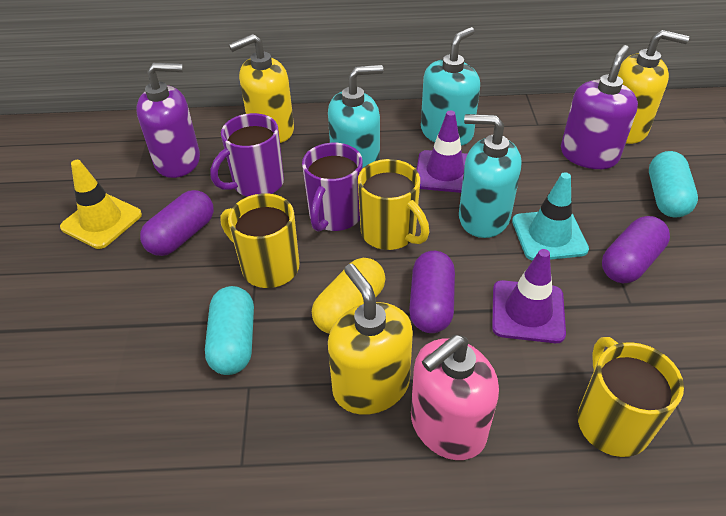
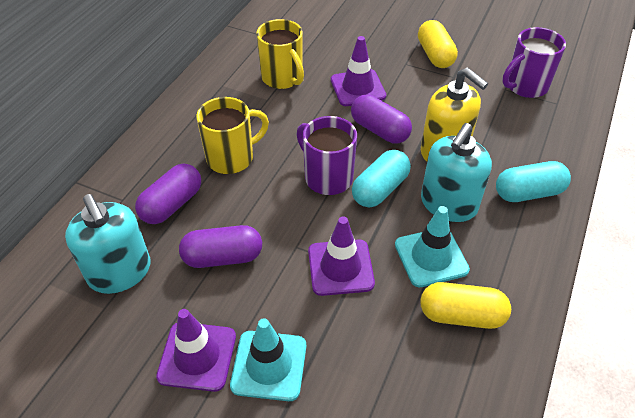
pink soap dispenser: 1 -> 0
purple soap dispenser: 2 -> 0
purple traffic cone: 2 -> 3
turquoise soap dispenser: 3 -> 2
turquoise traffic cone: 1 -> 2
yellow capsule: 1 -> 2
yellow mug: 3 -> 2
yellow soap dispenser: 3 -> 1
yellow traffic cone: 1 -> 0

